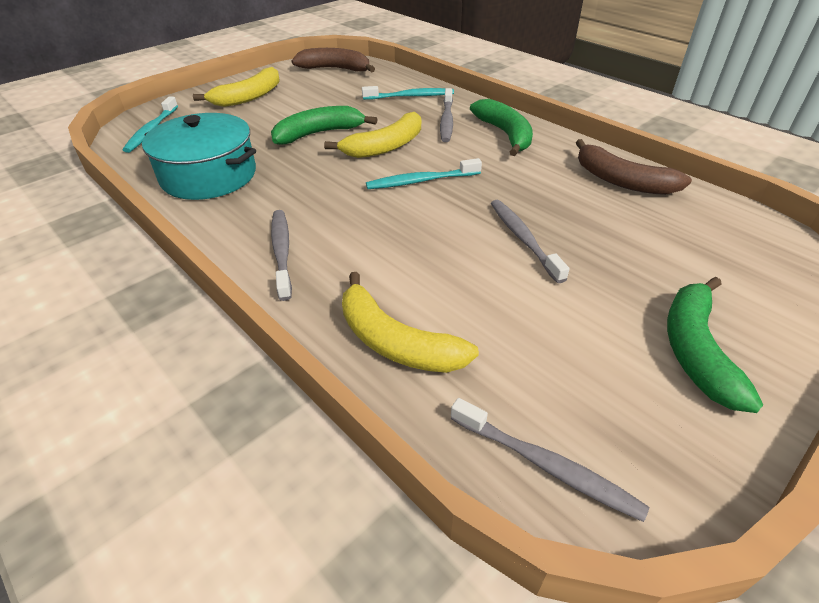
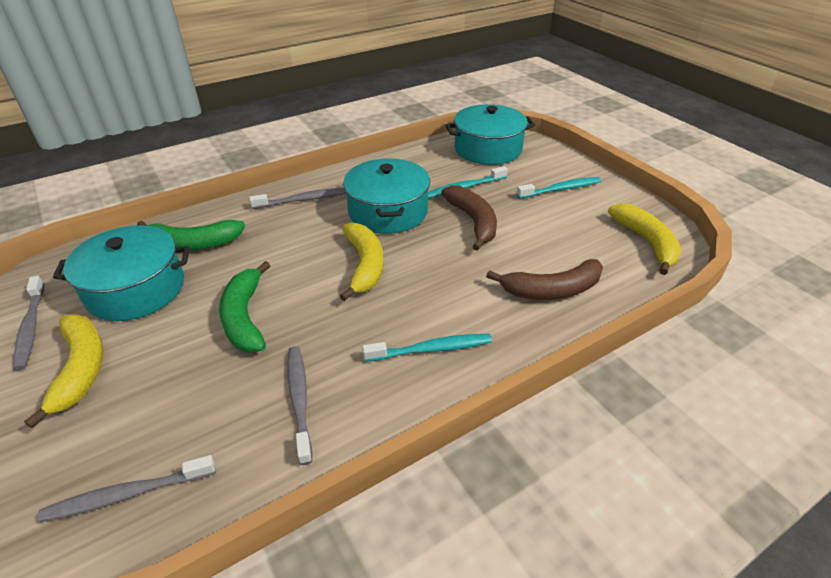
green banana: 3 -> 2
turquoise pot: 1 -> 3

